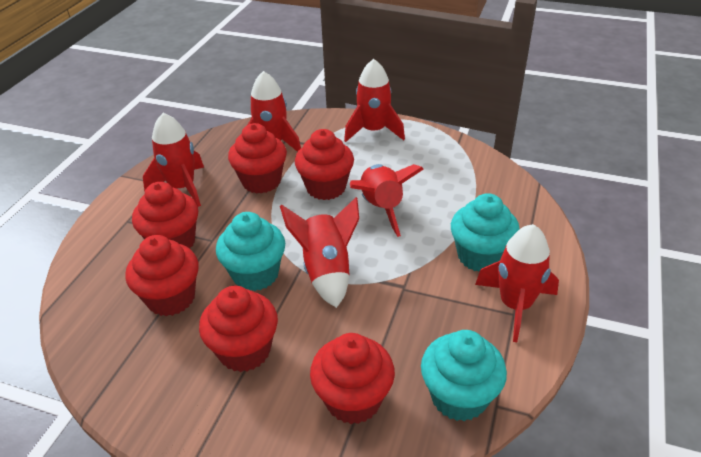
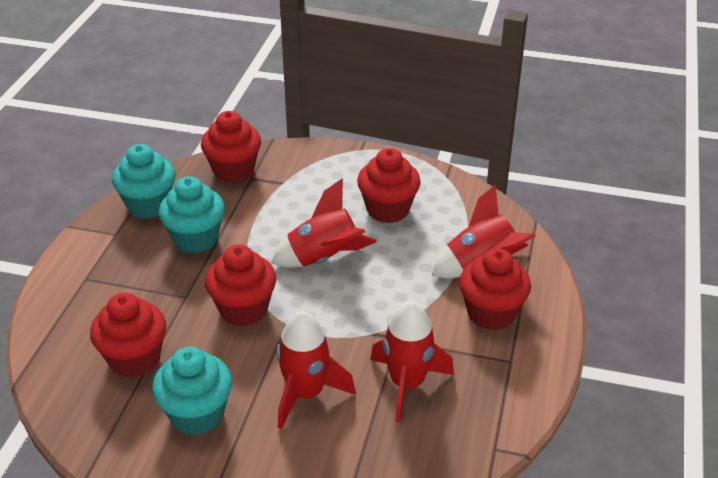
red cupcake: 6 -> 5
red rocket: 6 -> 4

